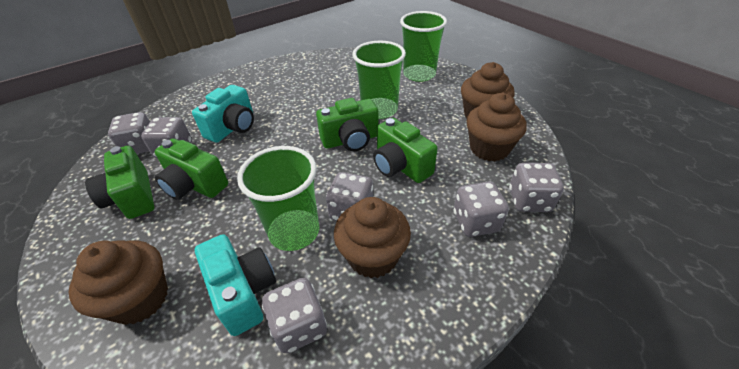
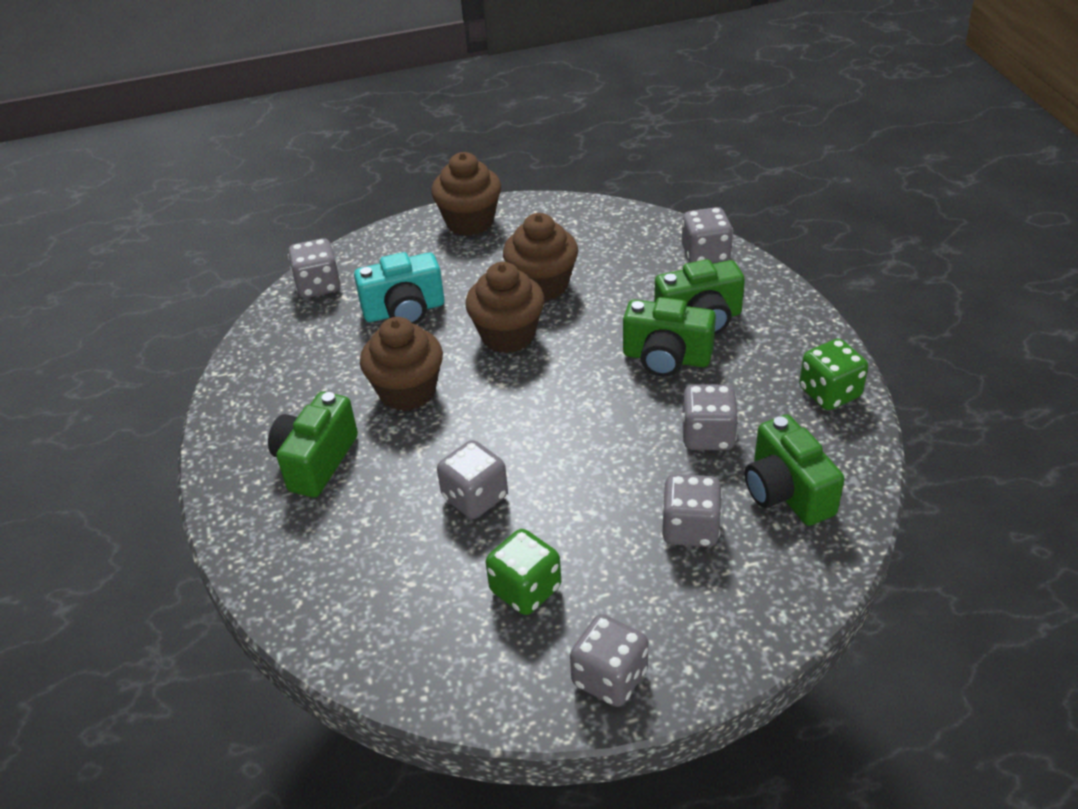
green cup: 3 -> 0
green dice: 0 -> 2
turquoise camera: 2 -> 1

